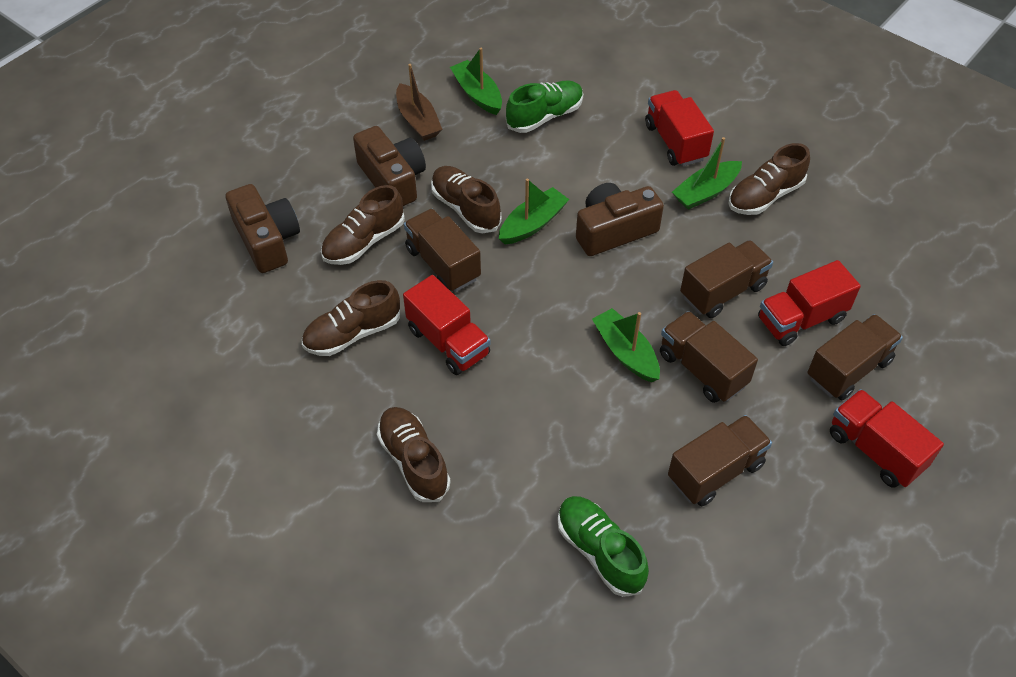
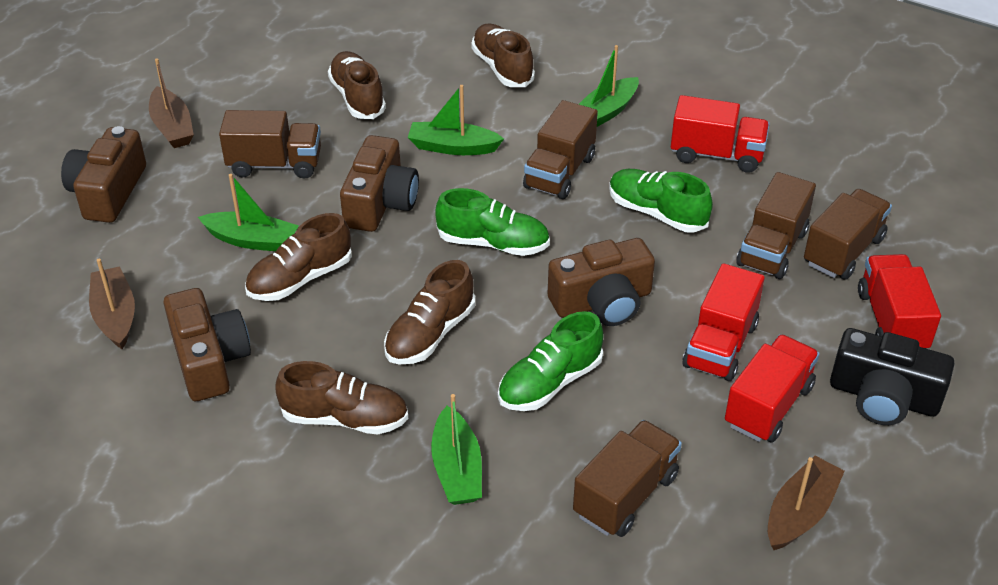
black camera: 0 -> 1
brown boat: 1 -> 3
brown camera: 3 -> 4
green shoe: 2 -> 3

